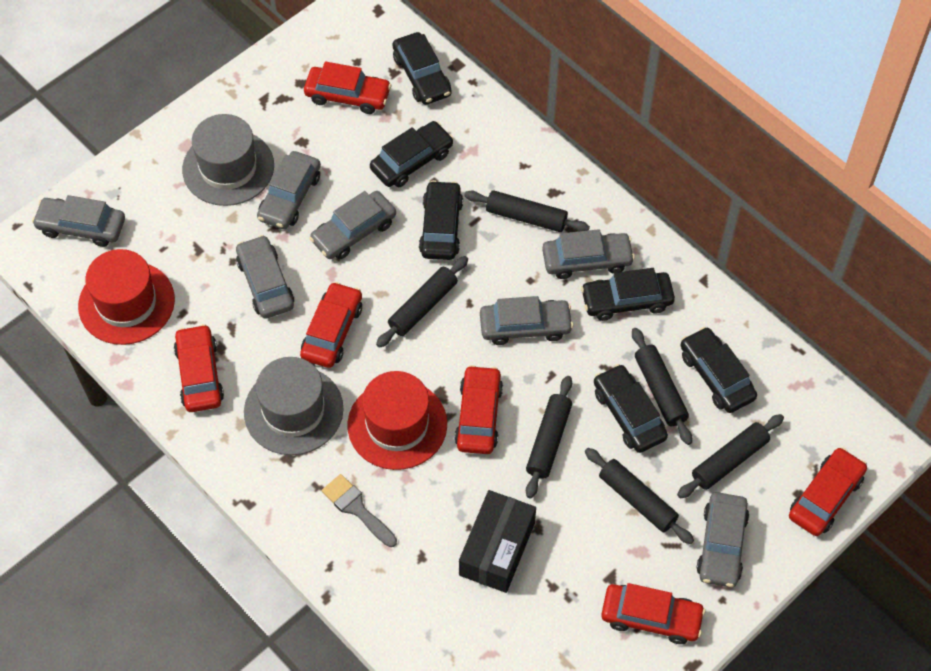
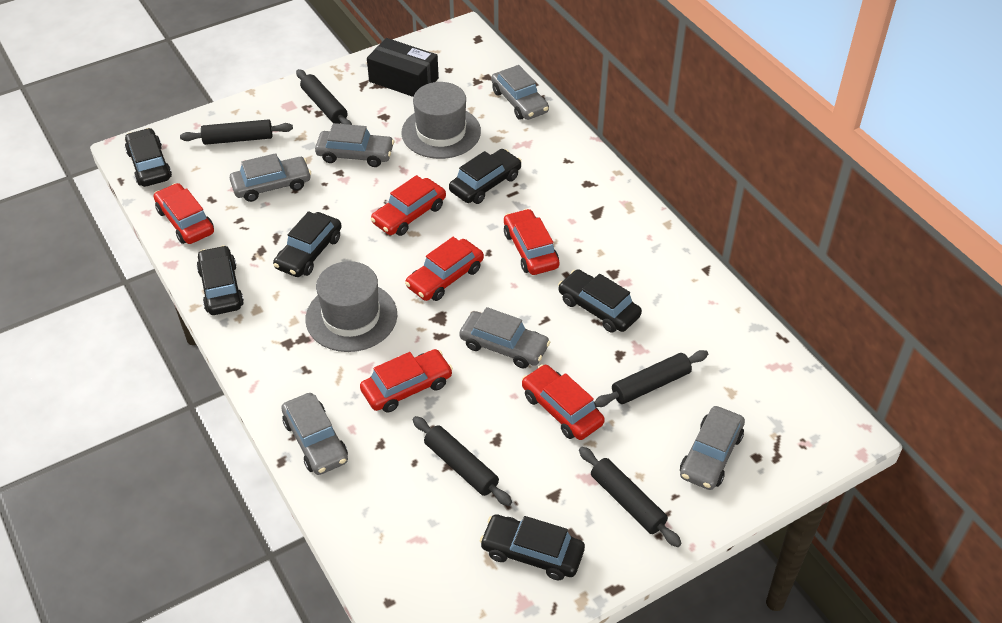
black rolling pin: 6 -> 5
grey brush: 1 -> 0
grey car: 7 -> 6
red hat: 2 -> 0

